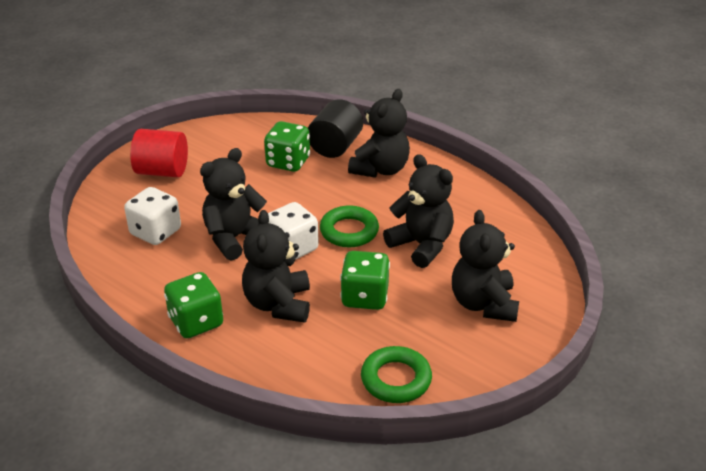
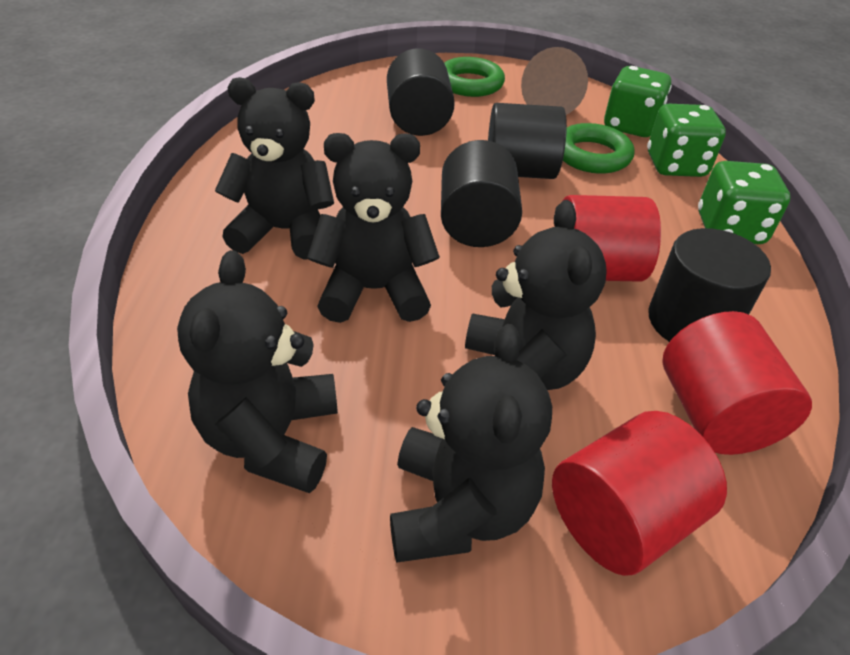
black cylinder: 1 -> 4
brown cone: 0 -> 1
red cylinder: 1 -> 3
white dice: 2 -> 0

